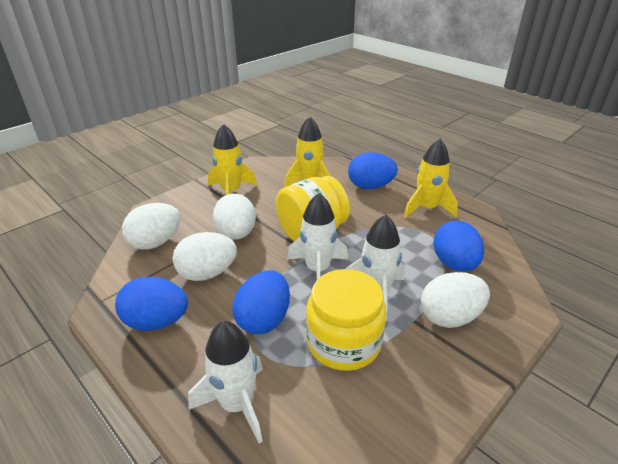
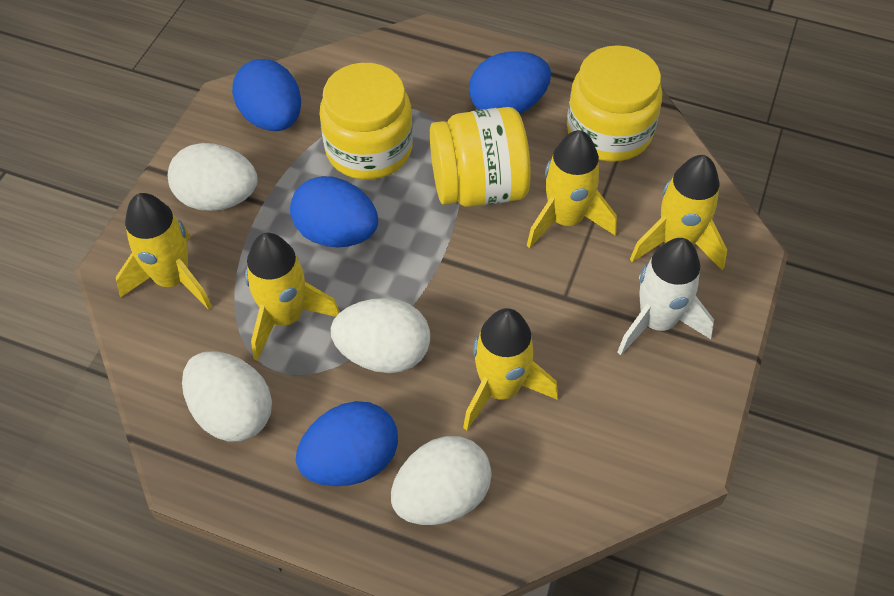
white rocket: 3 -> 1
yellow jar: 2 -> 3
yellow rocket: 3 -> 5

